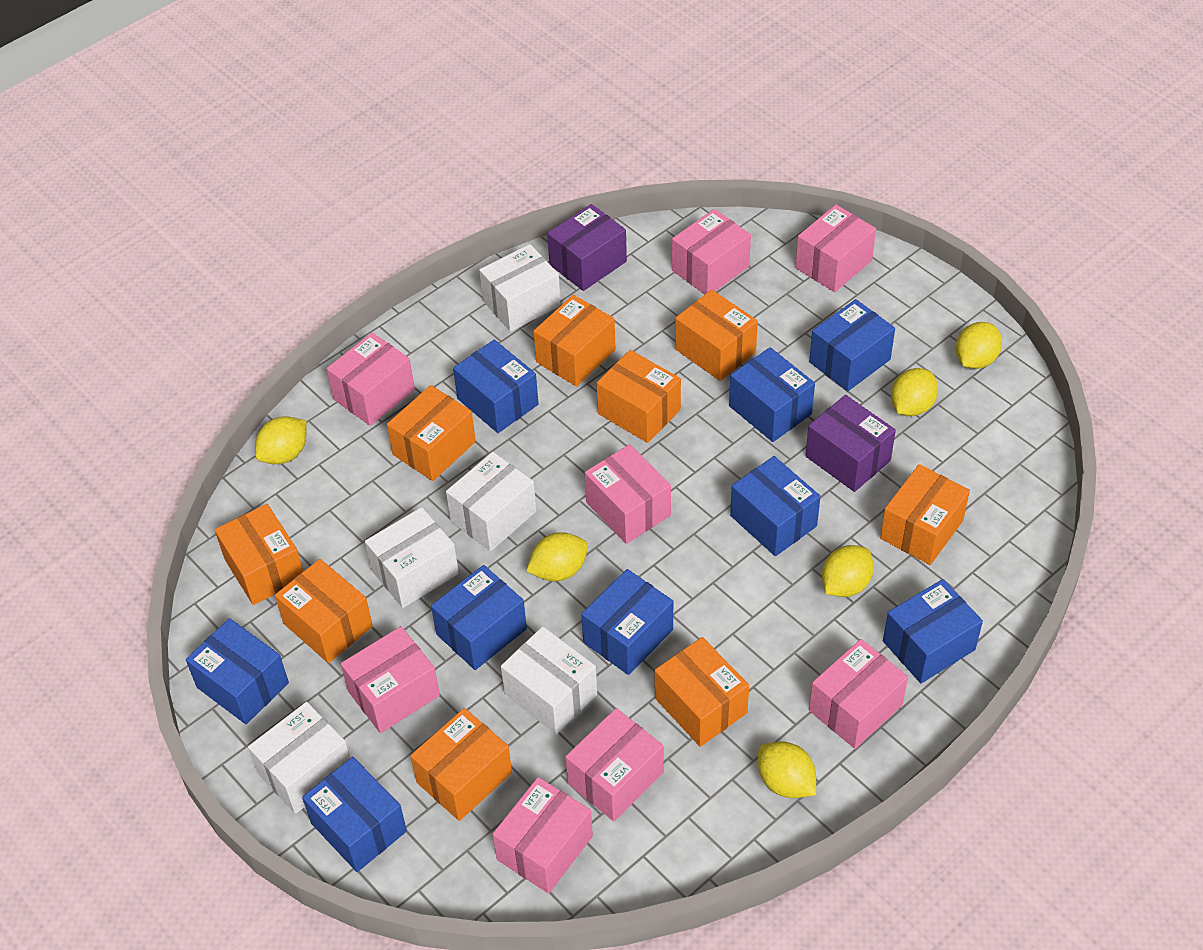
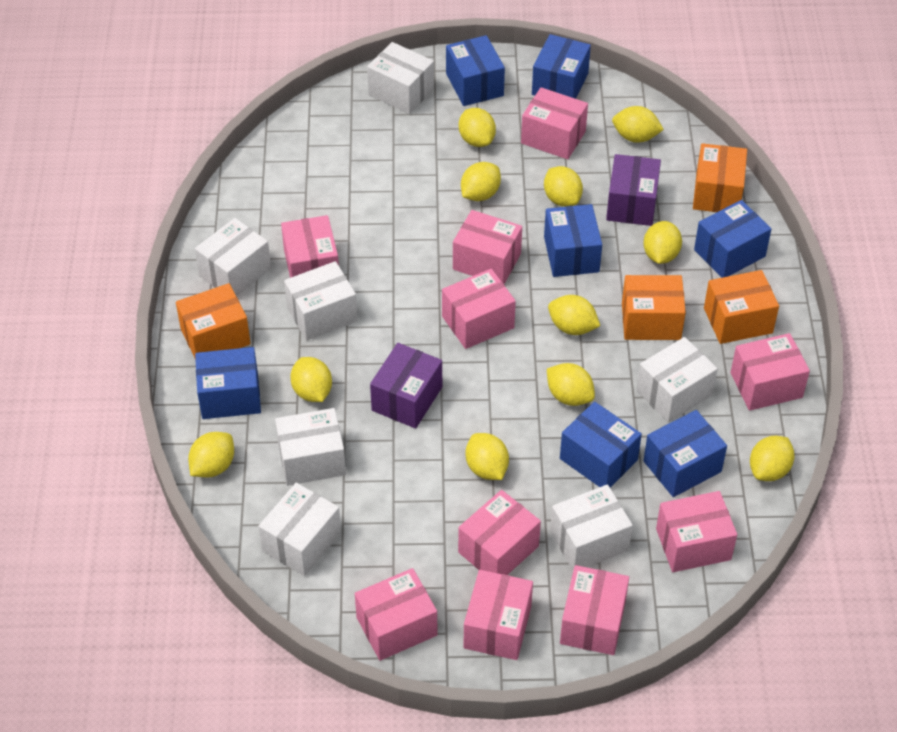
blue box: 9 -> 7
orange box: 9 -> 4
pink box: 8 -> 10
white box: 5 -> 7
yellow lemon: 6 -> 11

